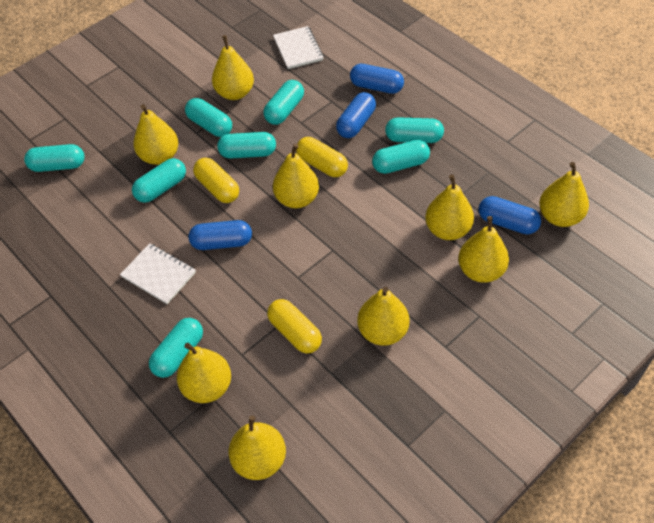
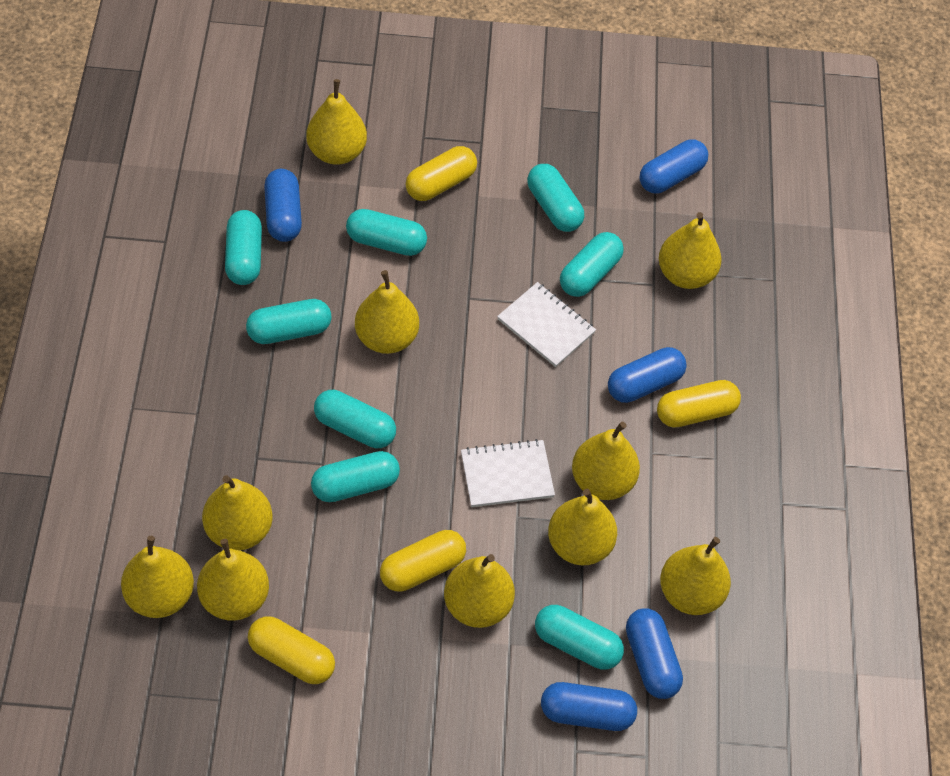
blue capsule: 4 -> 5
yellow capsule: 3 -> 4
yellow pear: 9 -> 10

